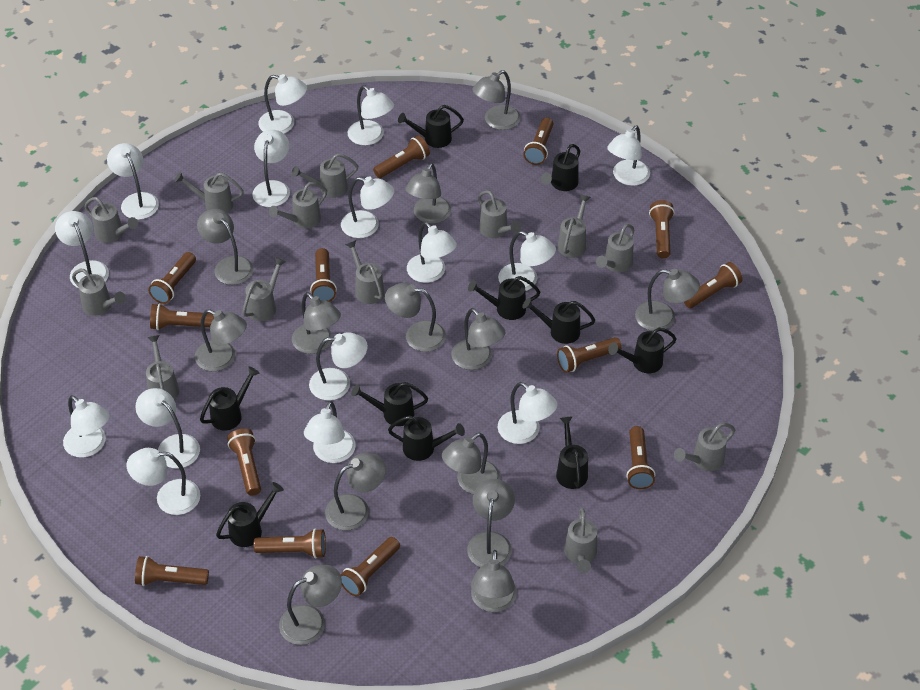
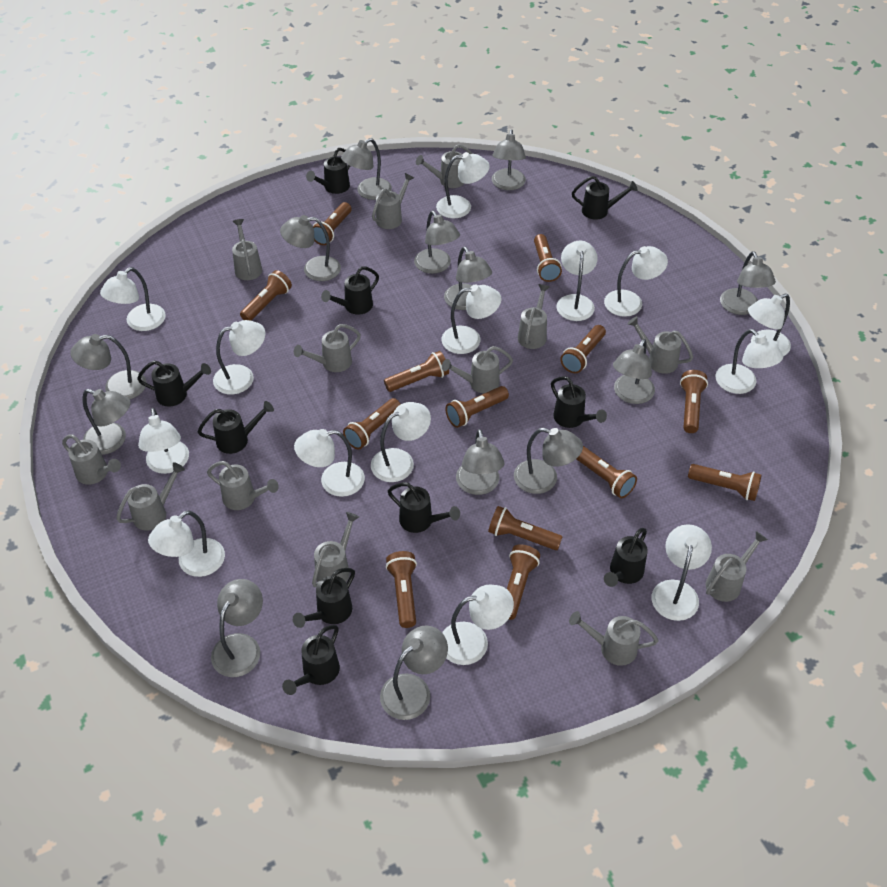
white lamp: 15 -> 14

